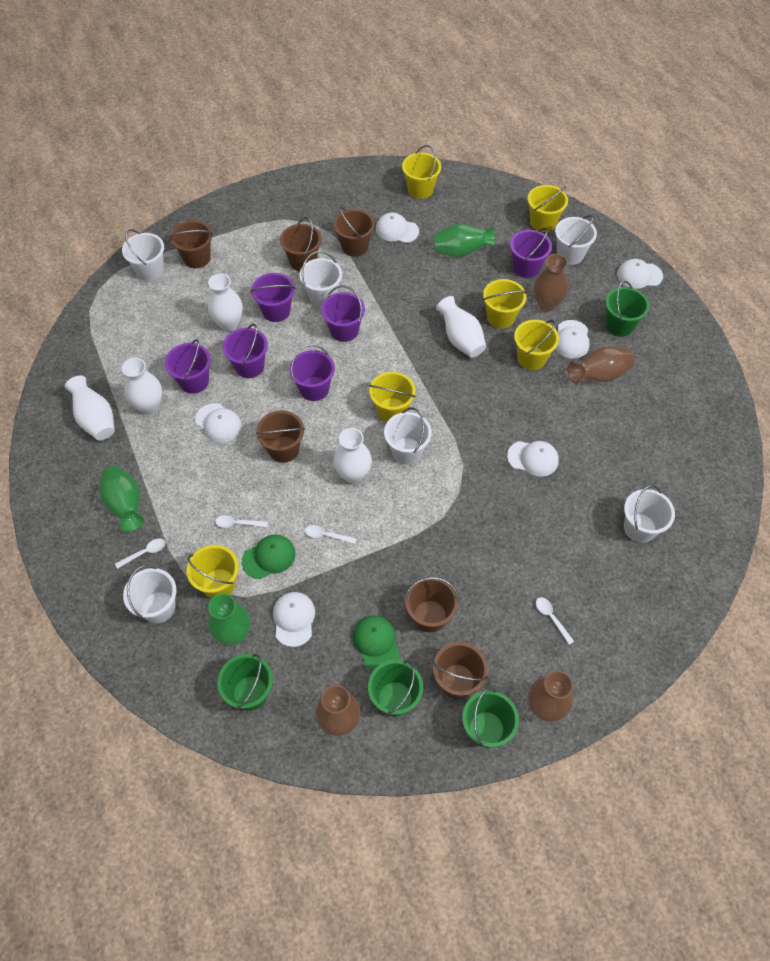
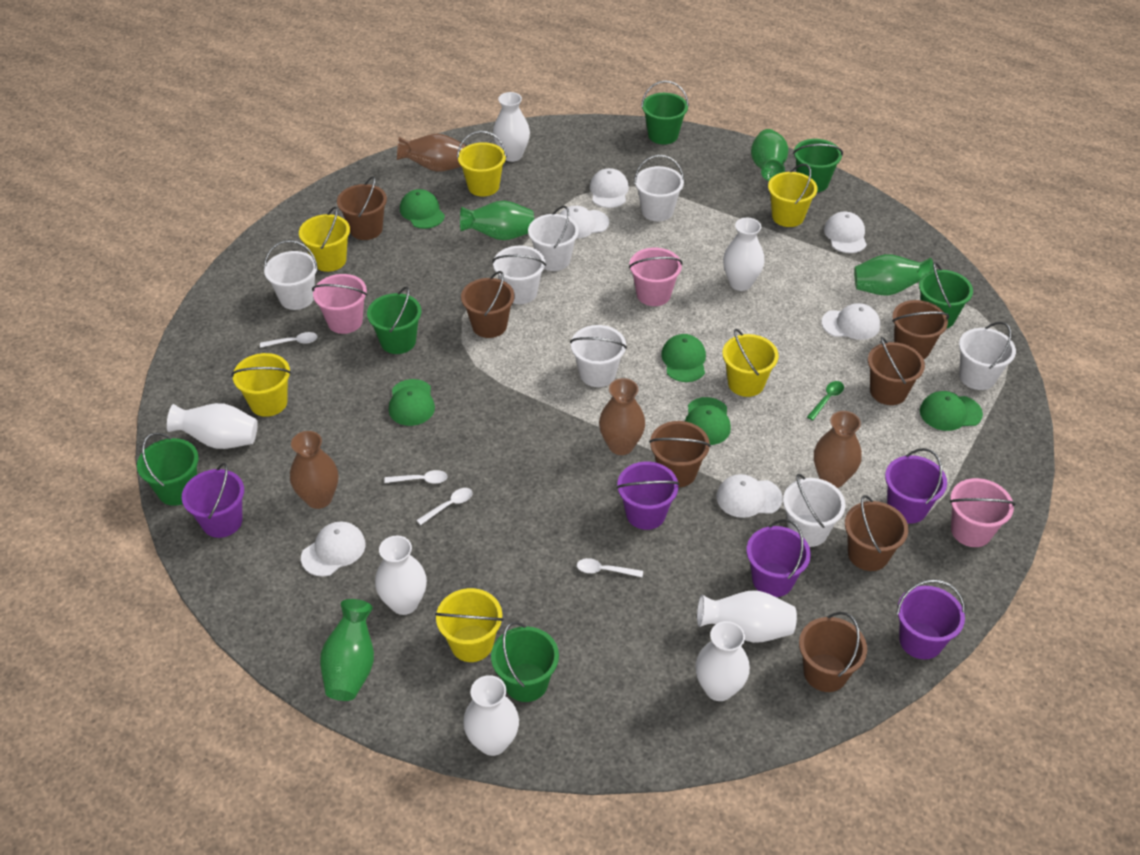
brown bucket: 6 -> 7
green bucket: 4 -> 6
green cap: 2 -> 5
green spoon: 0 -> 1
green vase: 3 -> 4
pink bucket: 0 -> 3
purple bucket: 6 -> 5
white bucket: 6 -> 7
white vase: 5 -> 7

